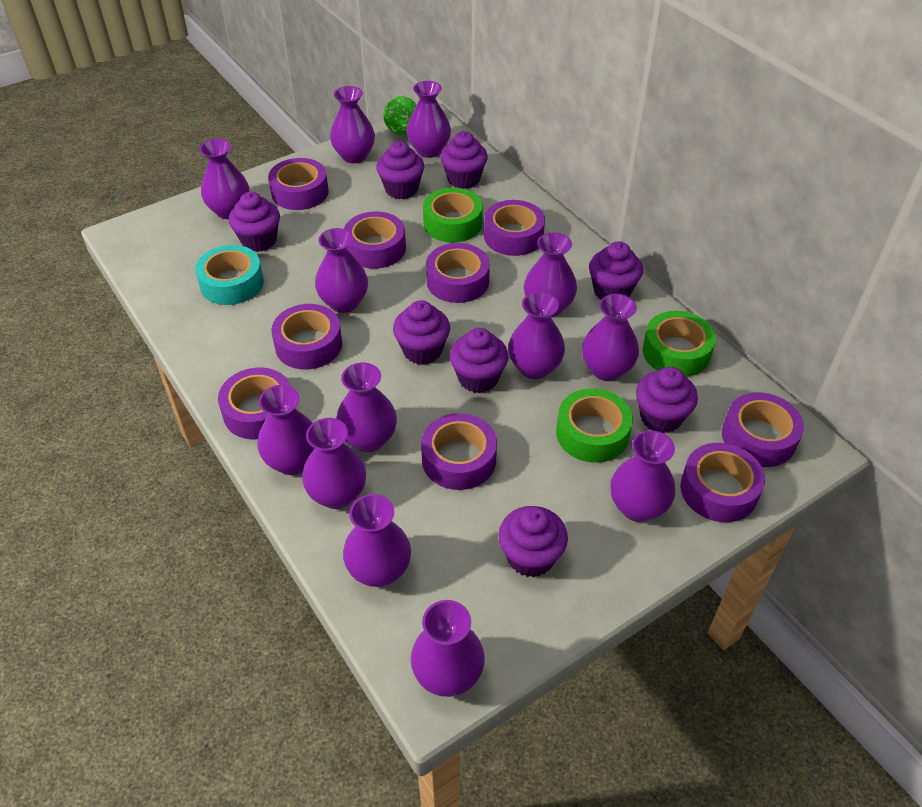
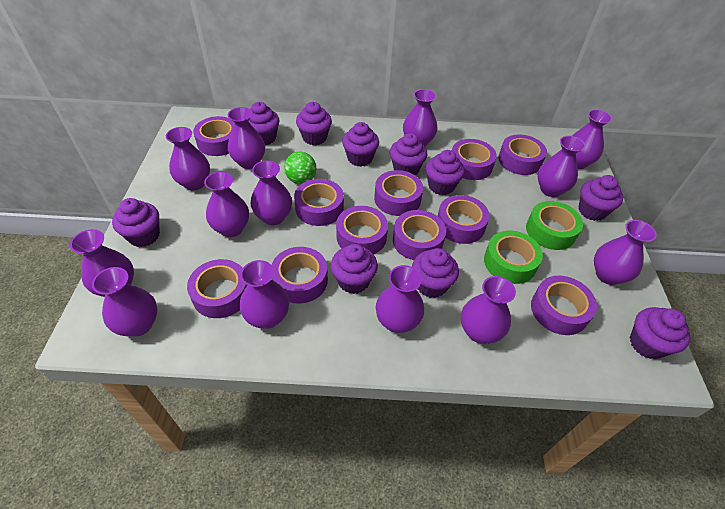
green tape: 3 -> 2
purple cupcake: 8 -> 10
purple tape: 9 -> 11
turquoise tape: 1 -> 0

